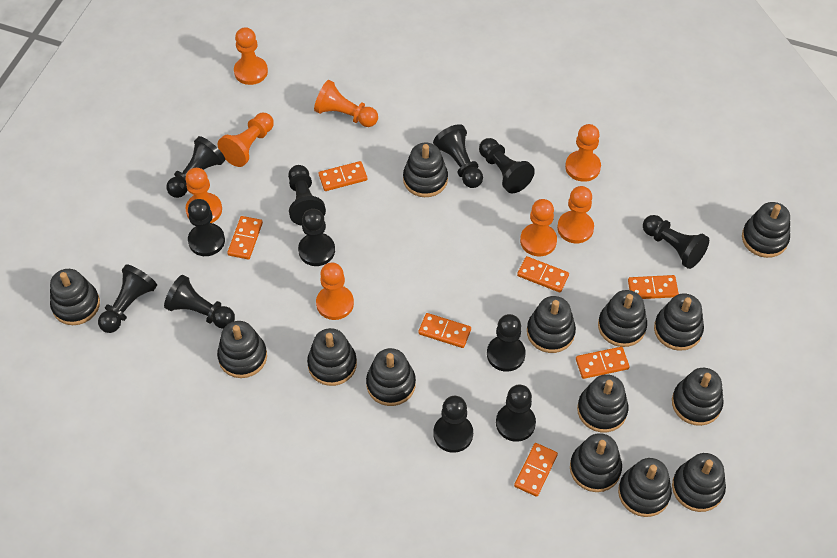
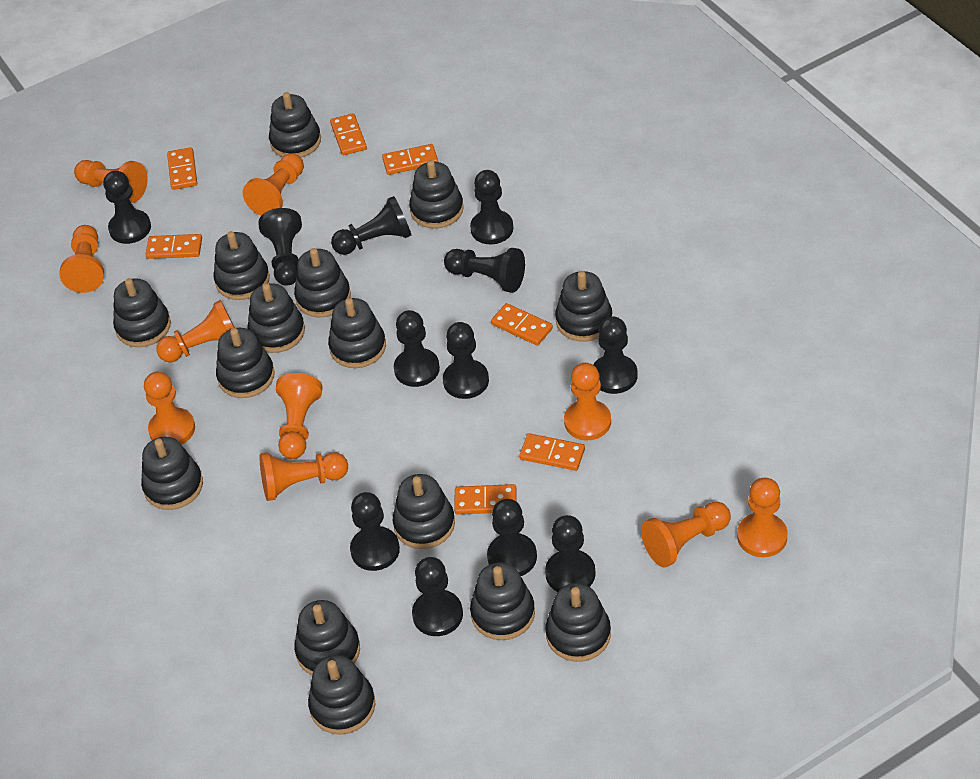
black stacking toy: 14 -> 15
orange pawn: 8 -> 10

